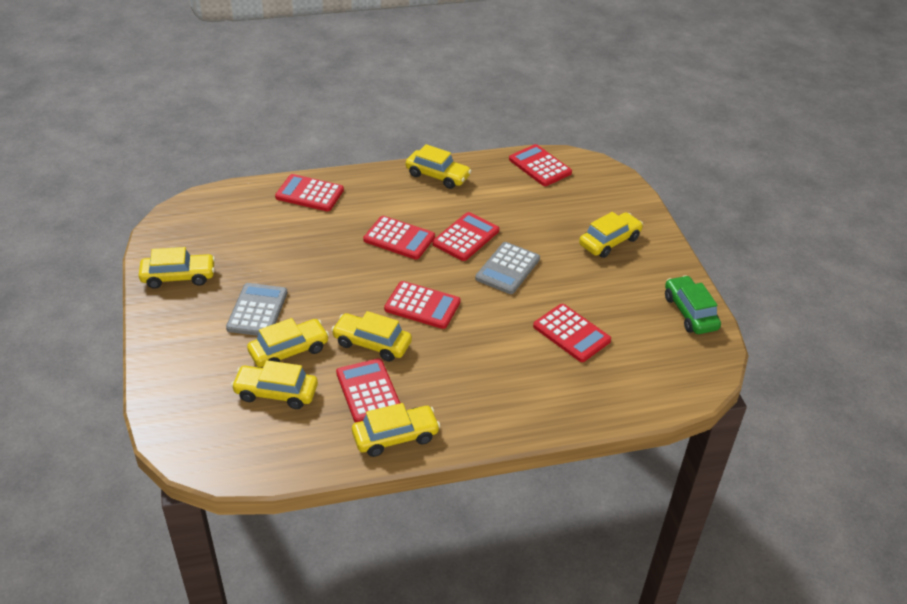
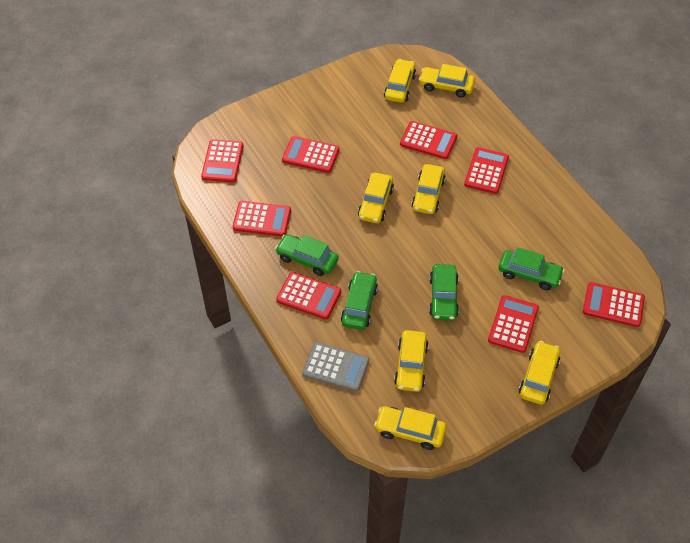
green car: 1 -> 4
grey calculator: 2 -> 1
red calculator: 7 -> 8

